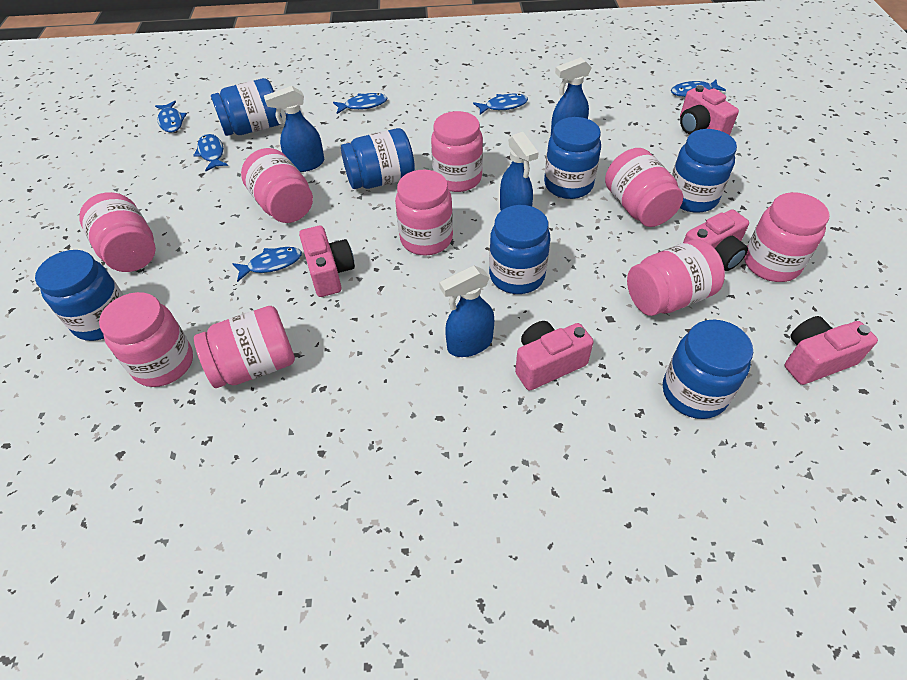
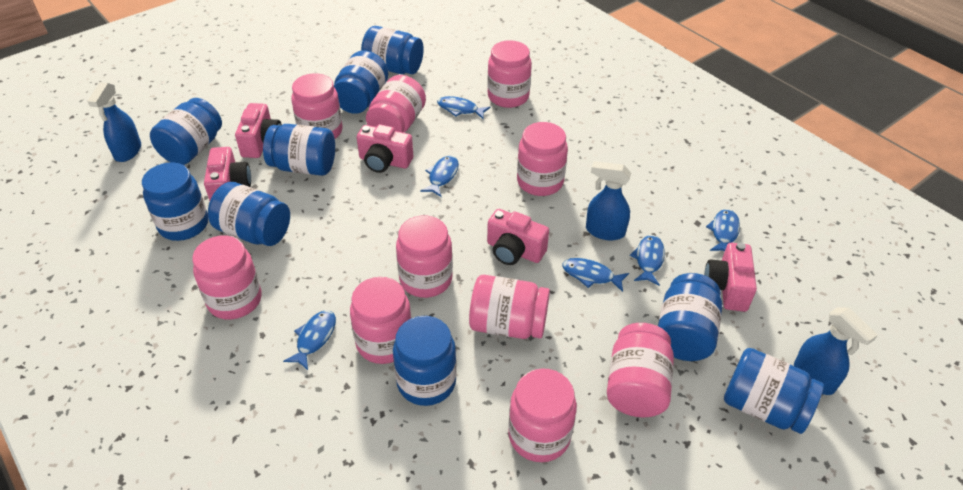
blue jar: 7 -> 9
blue spray bottle: 4 -> 3
pink jar: 9 -> 10

